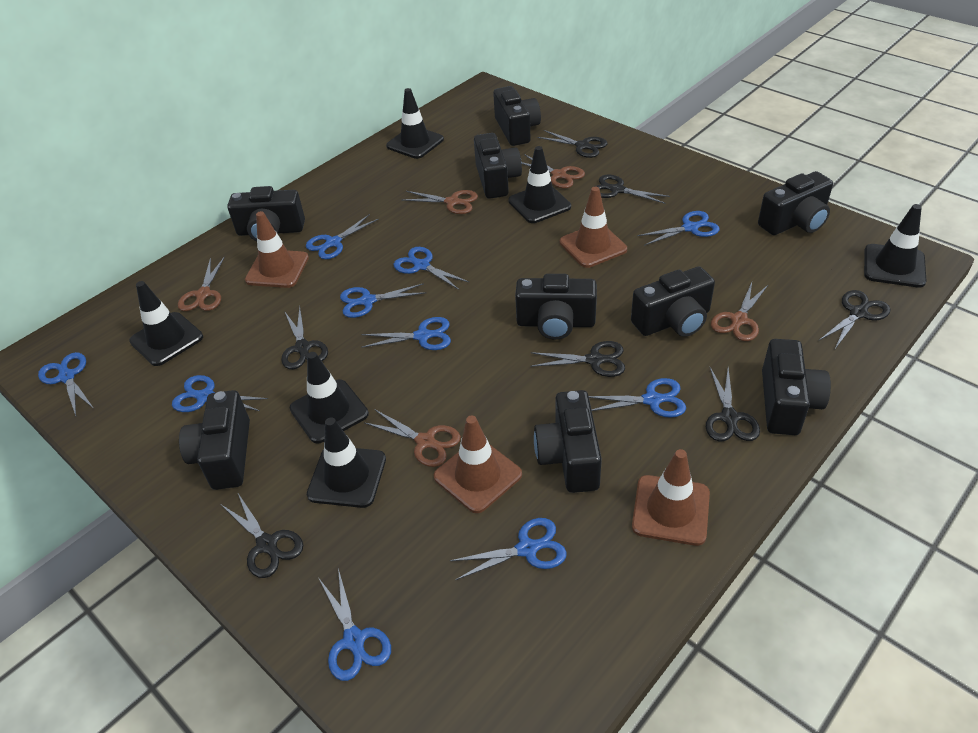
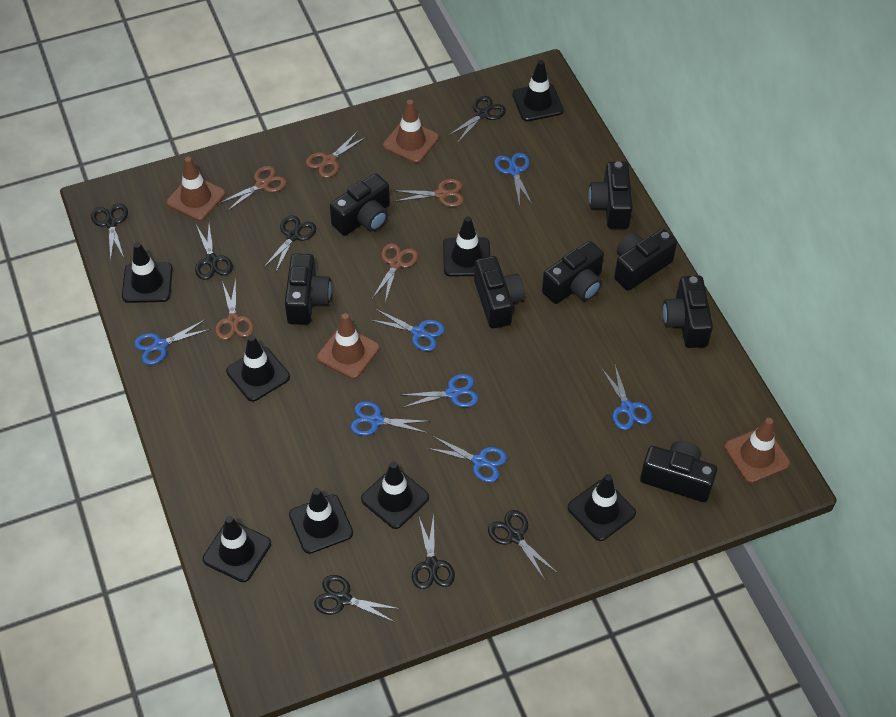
black camera: 9 -> 8
black traffic cone: 6 -> 8
blue scissors: 10 -> 7

